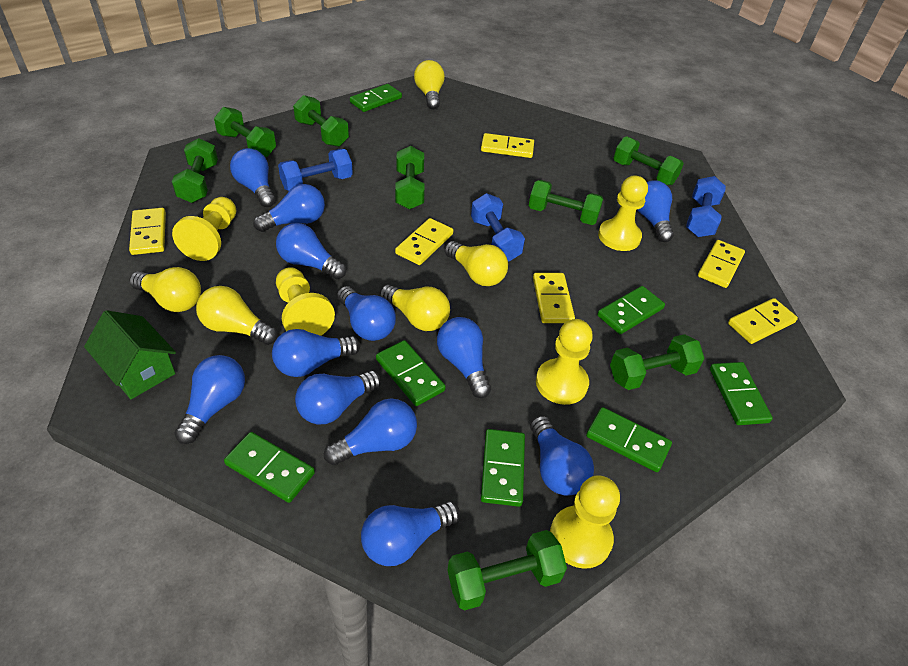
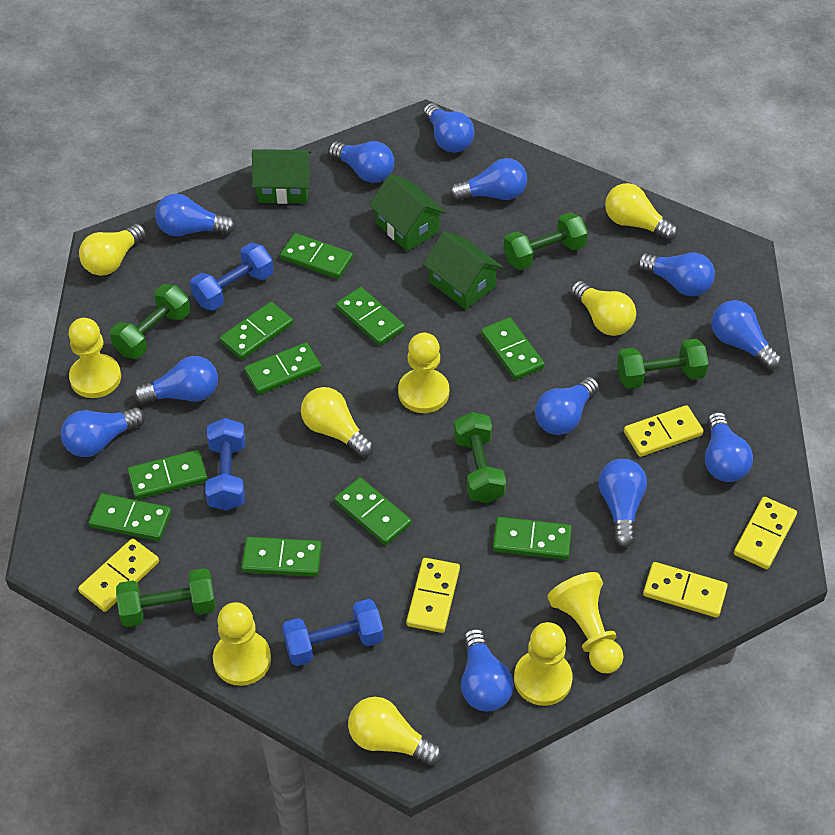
green domino: 7 -> 10
green dumbbell: 8 -> 5
green house: 1 -> 3
yellow domino: 6 -> 5

